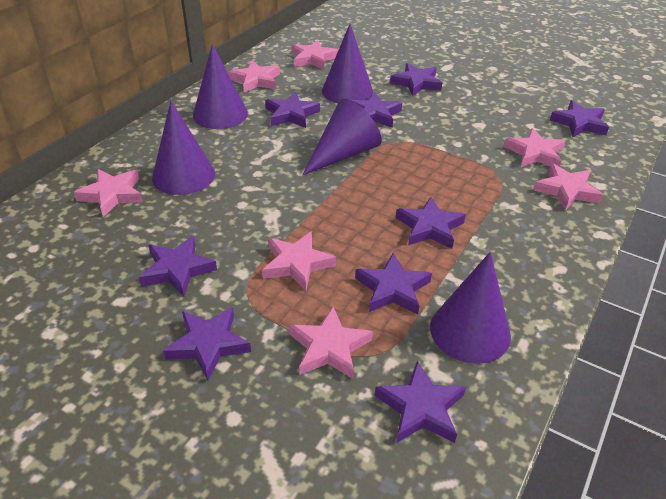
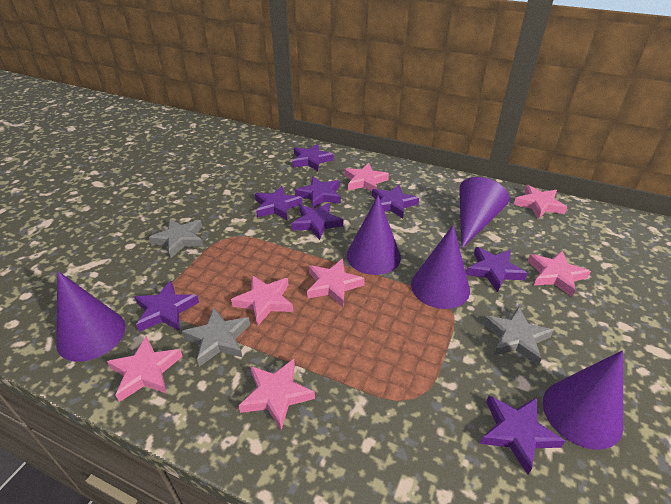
grey star: 0 -> 3
purple star: 9 -> 8

